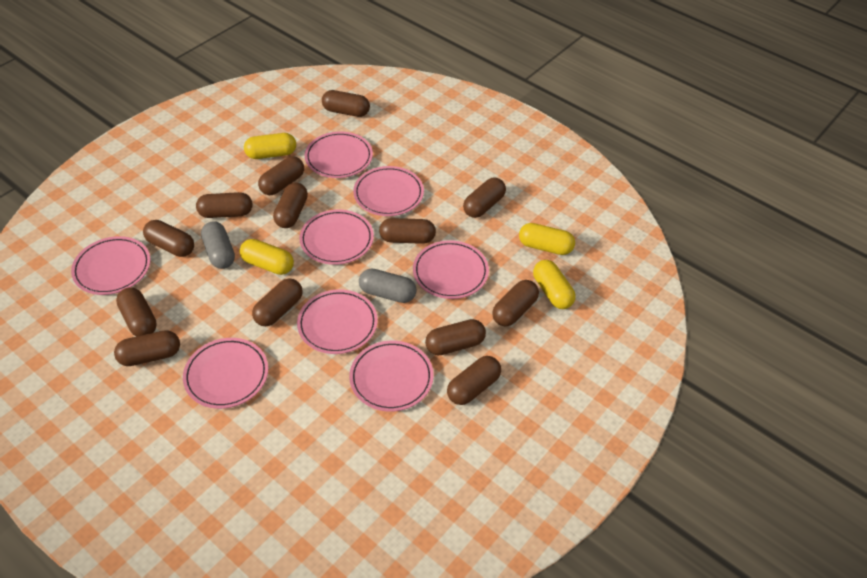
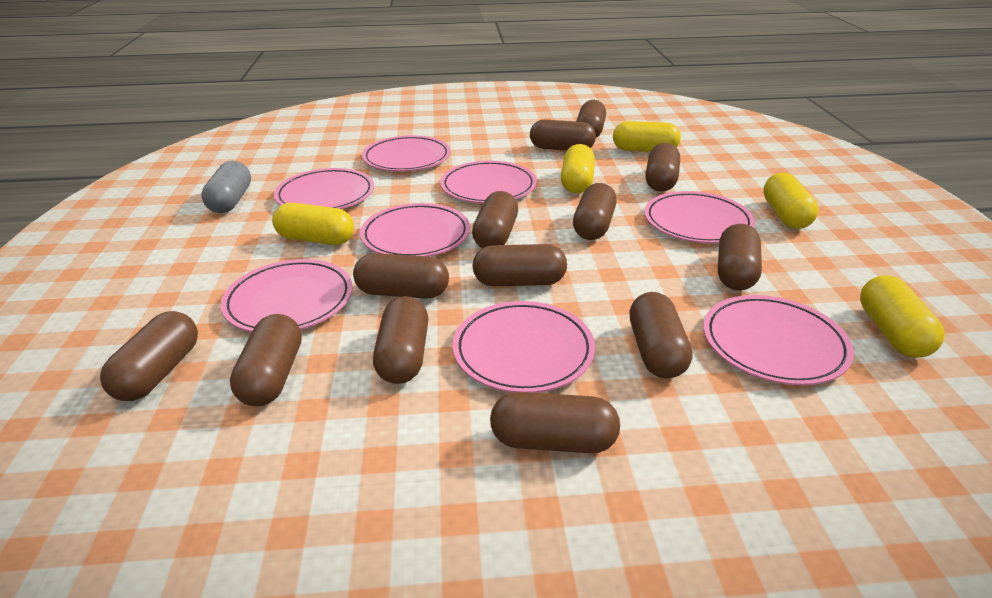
grey capsule: 2 -> 1
yellow capsule: 4 -> 5

